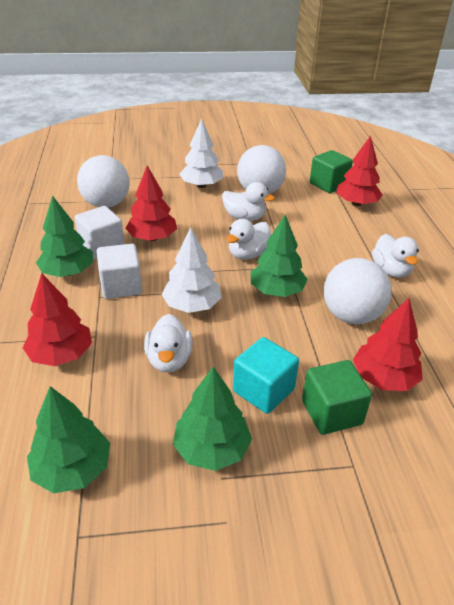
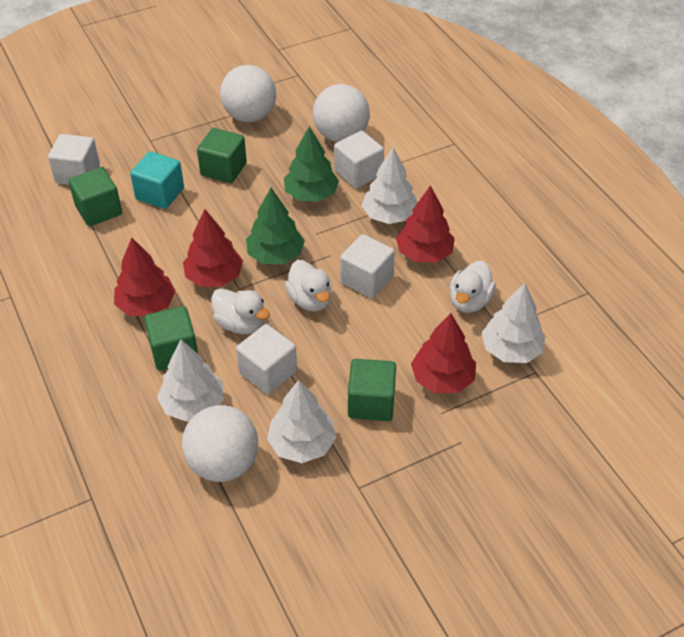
green cube: 2 -> 4
green tree: 4 -> 2
white cube: 2 -> 4
white duck: 4 -> 3
white tree: 2 -> 4

